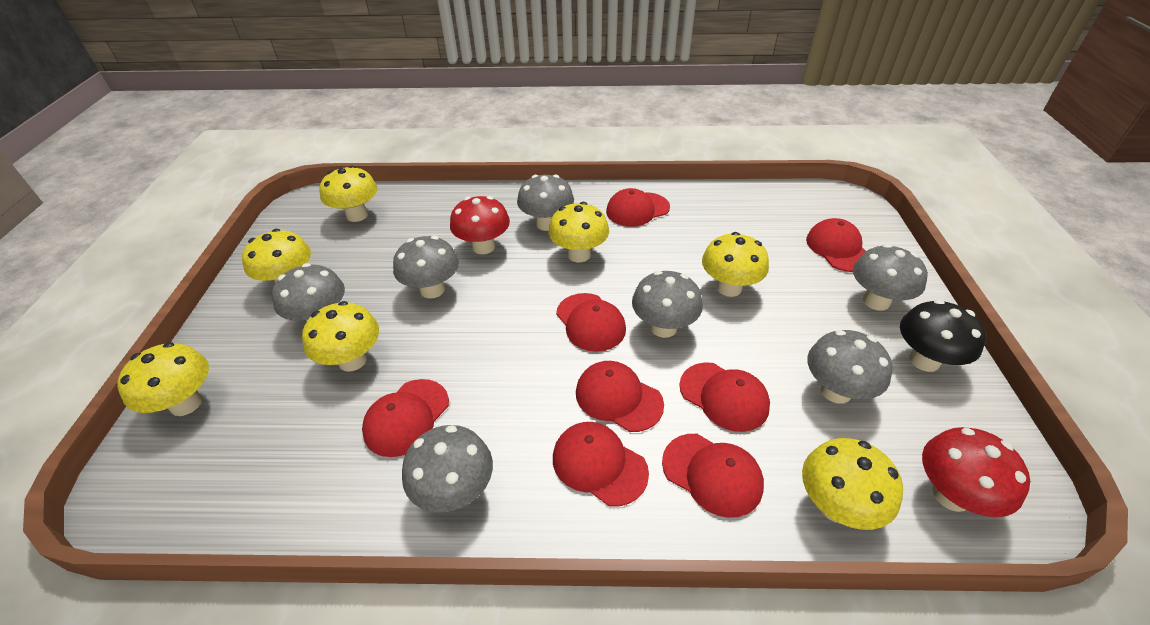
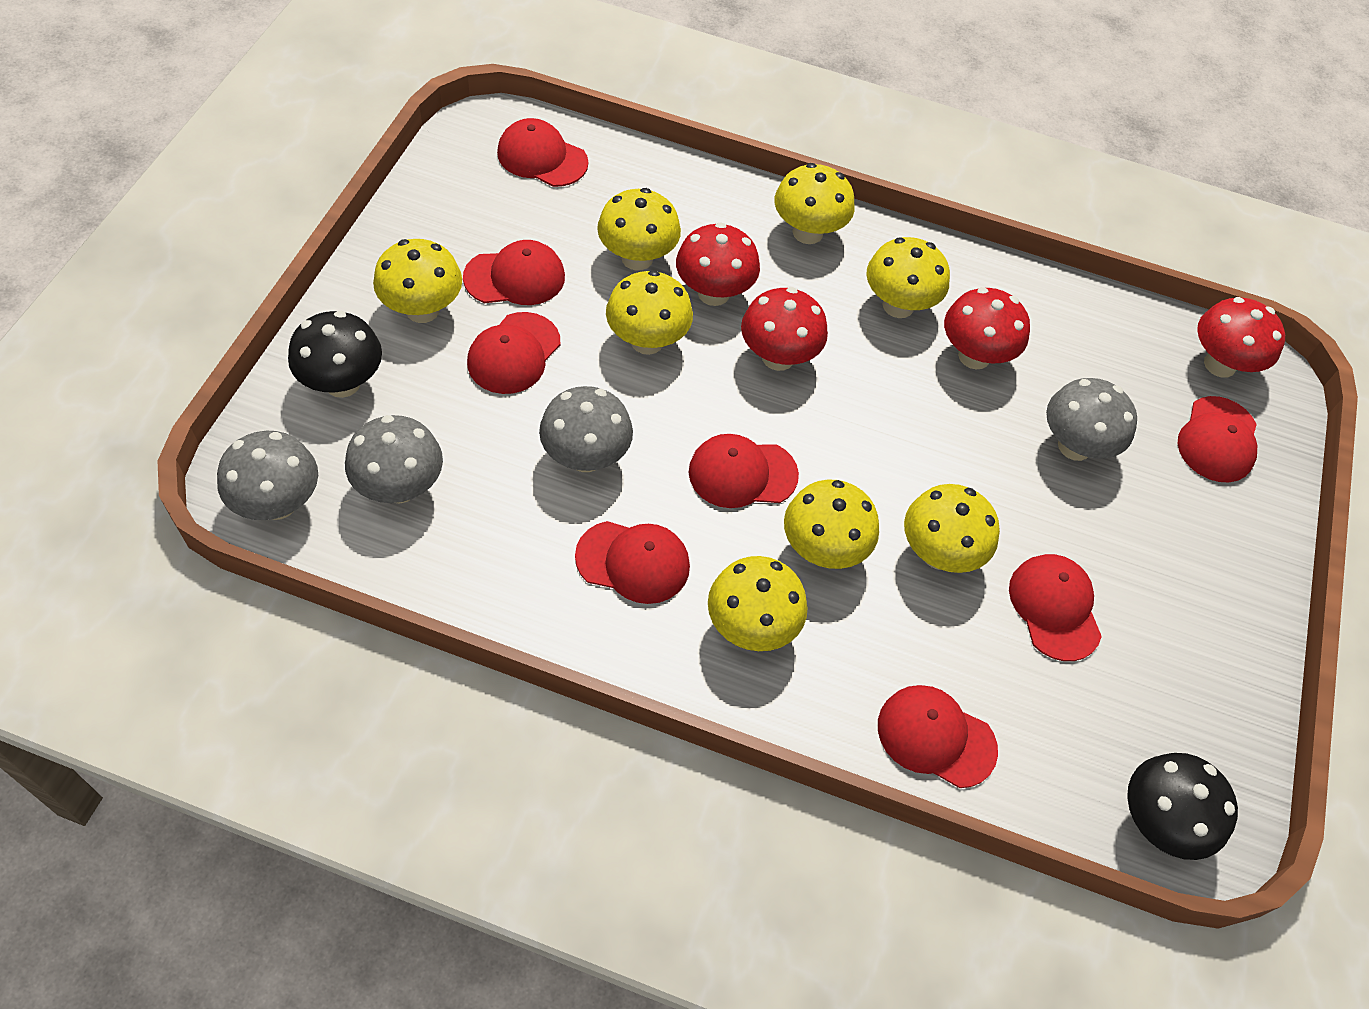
black mushroom: 1 -> 2
grey mushroom: 7 -> 4
red mushroom: 2 -> 4
yellow mushroom: 7 -> 8

